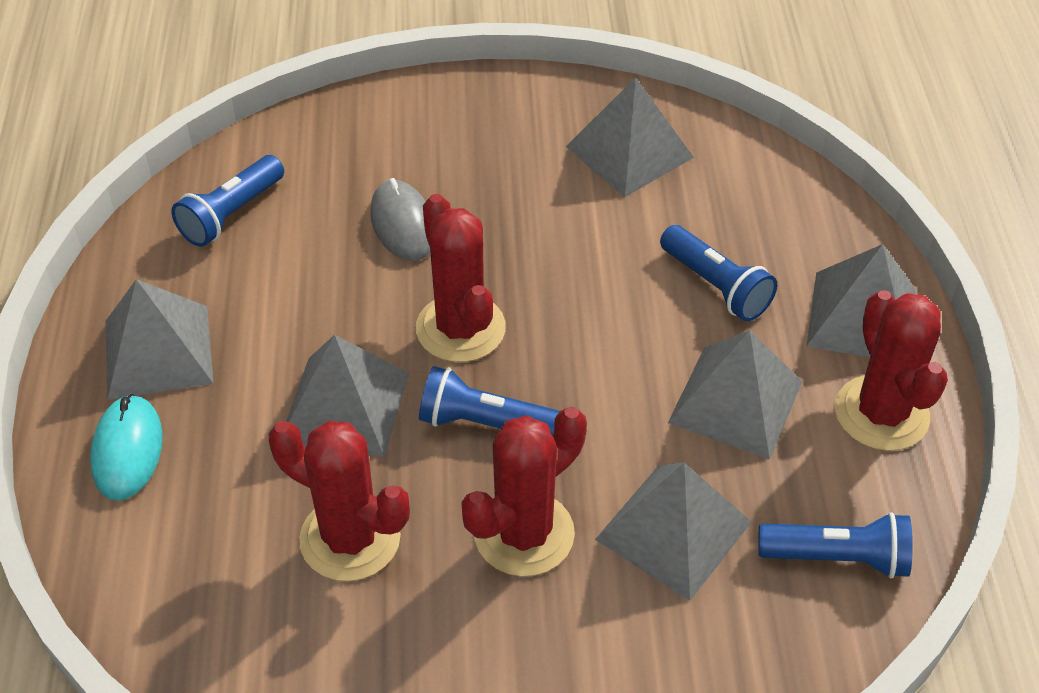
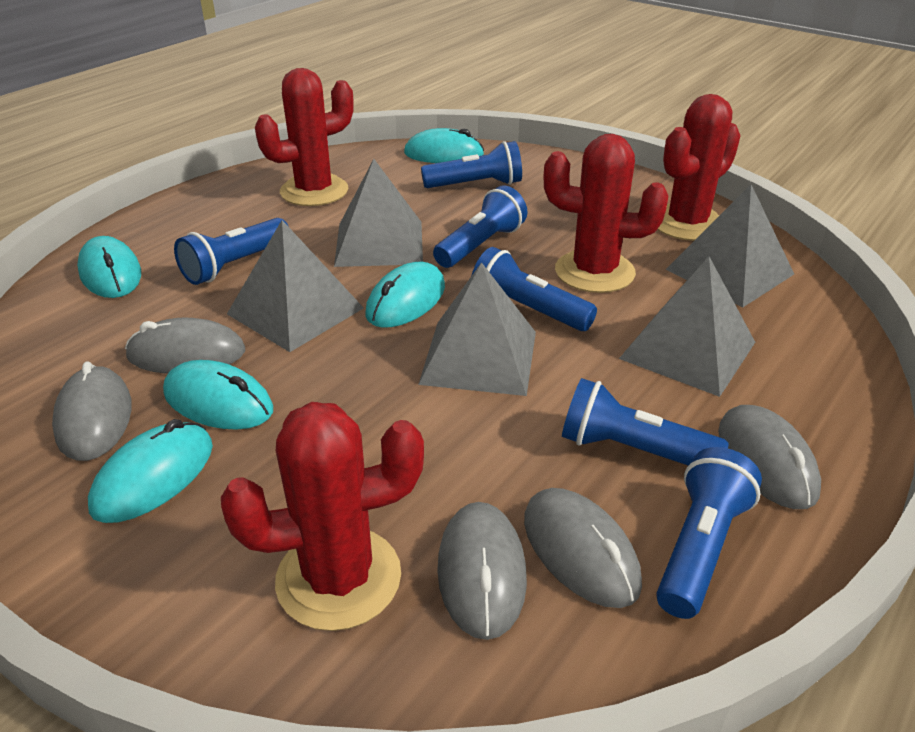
blue flashlight: 4 -> 6
grey mouse: 1 -> 5
grey pyramid: 6 -> 5
turquoise mouse: 1 -> 5

